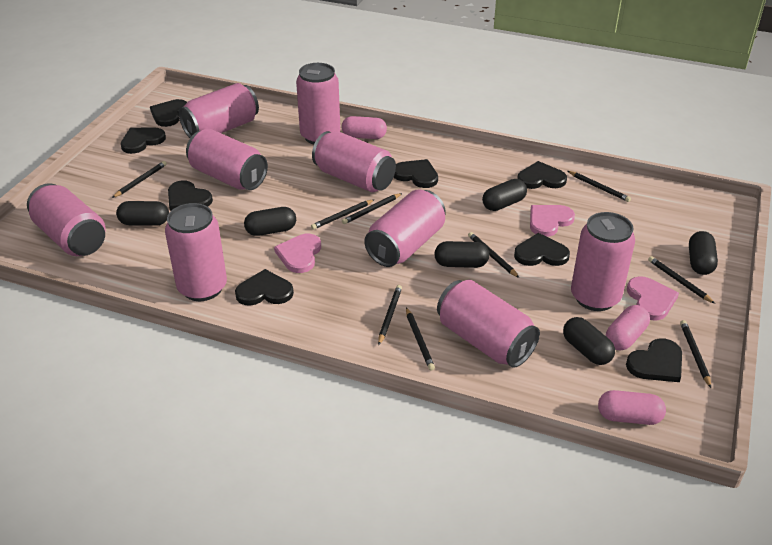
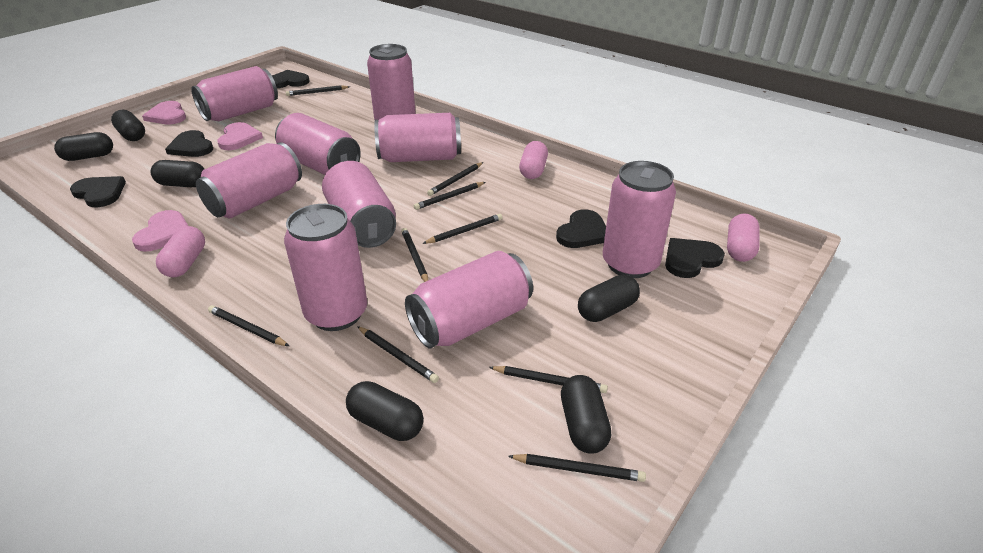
black heart: 8 -> 5

